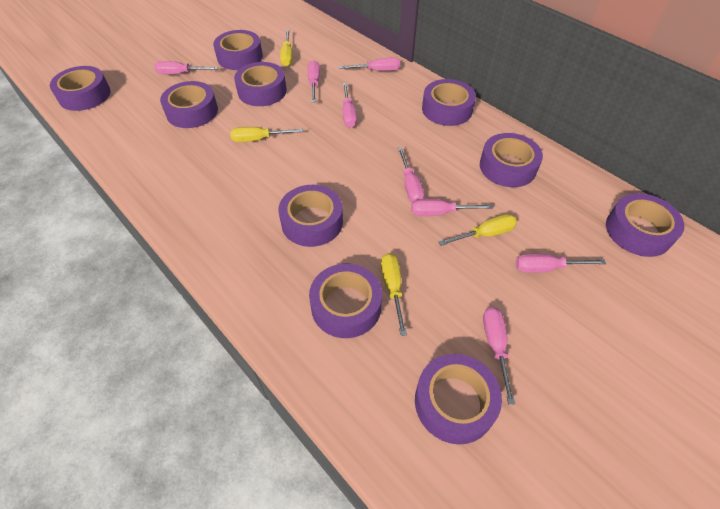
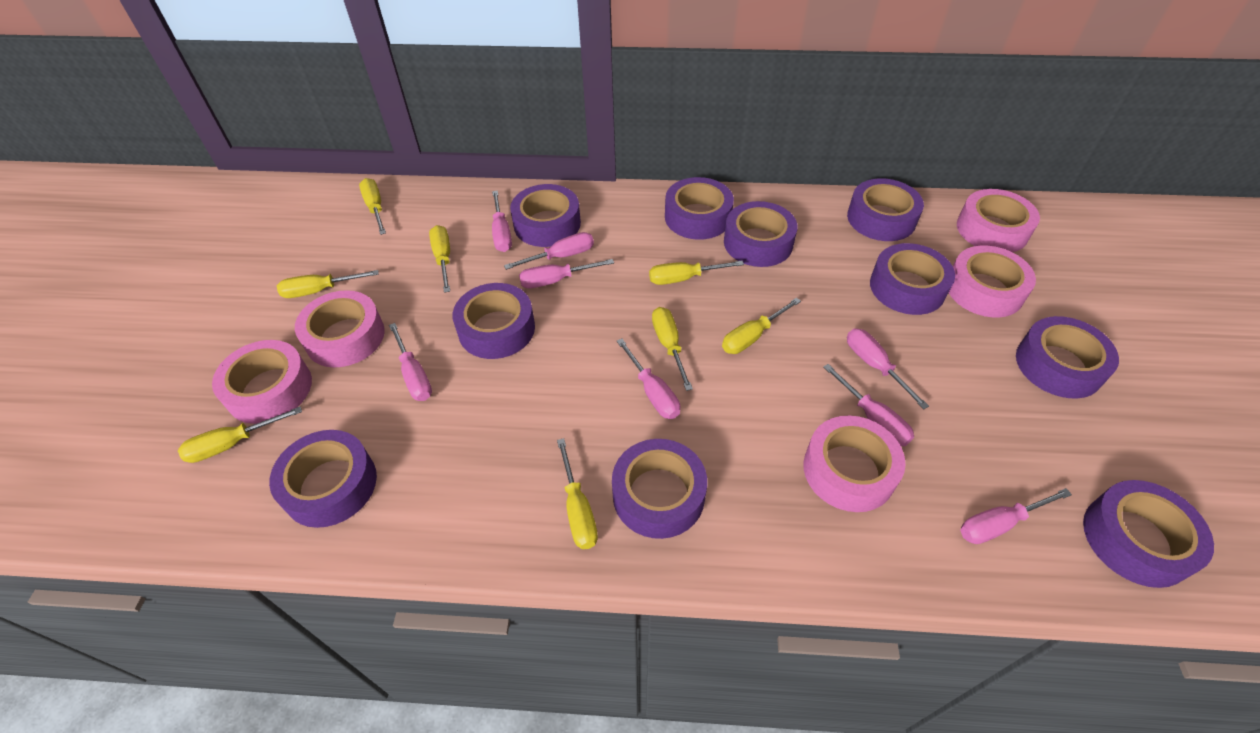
pink tape: 0 -> 5
yellow screwdriver: 4 -> 8

